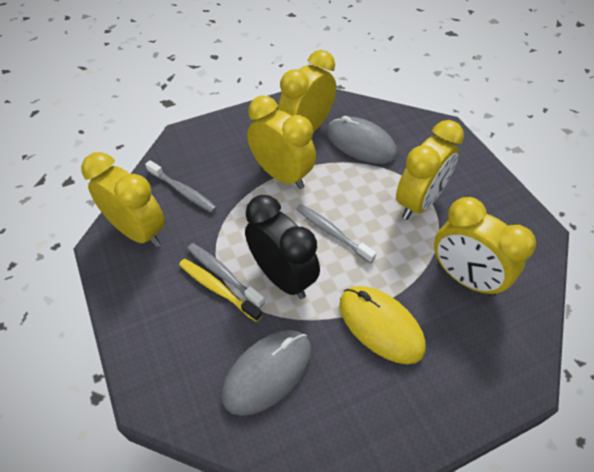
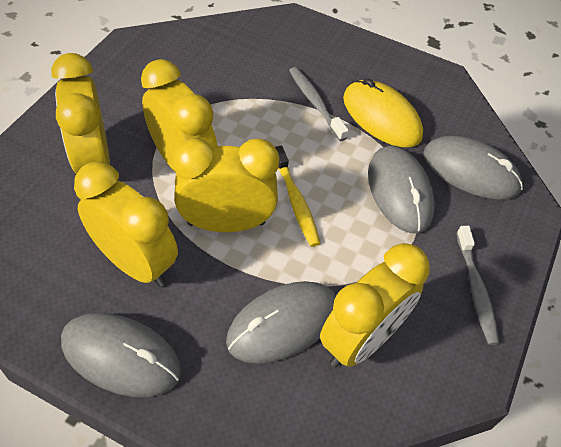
black clock: 1 -> 0
grey mouse: 2 -> 4
grey toothbrush: 3 -> 2

